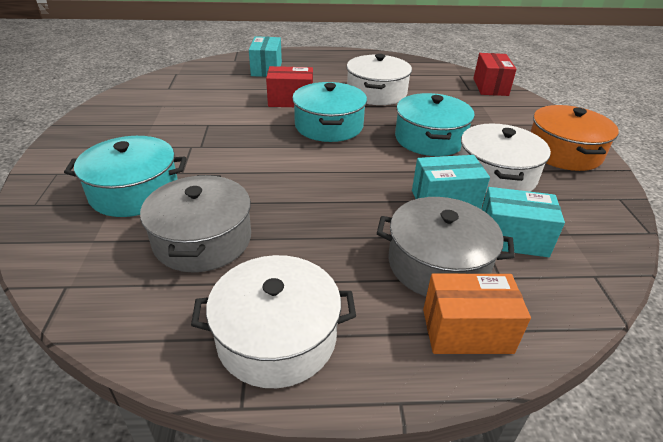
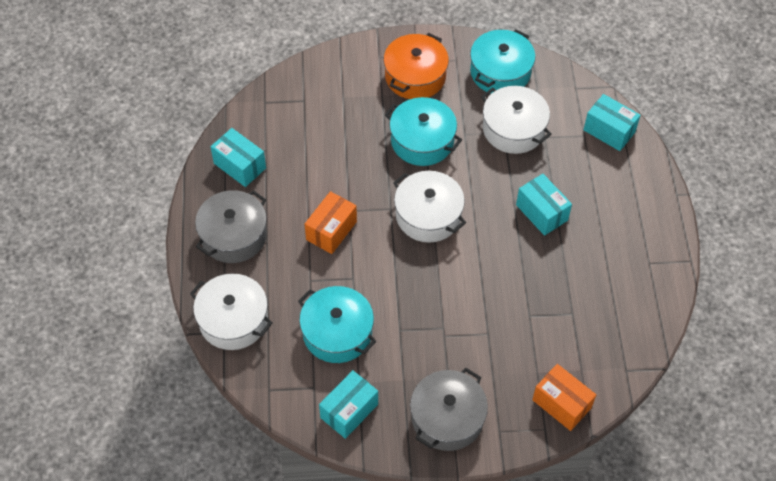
orange box: 1 -> 2
red box: 2 -> 0
turquoise box: 3 -> 4

